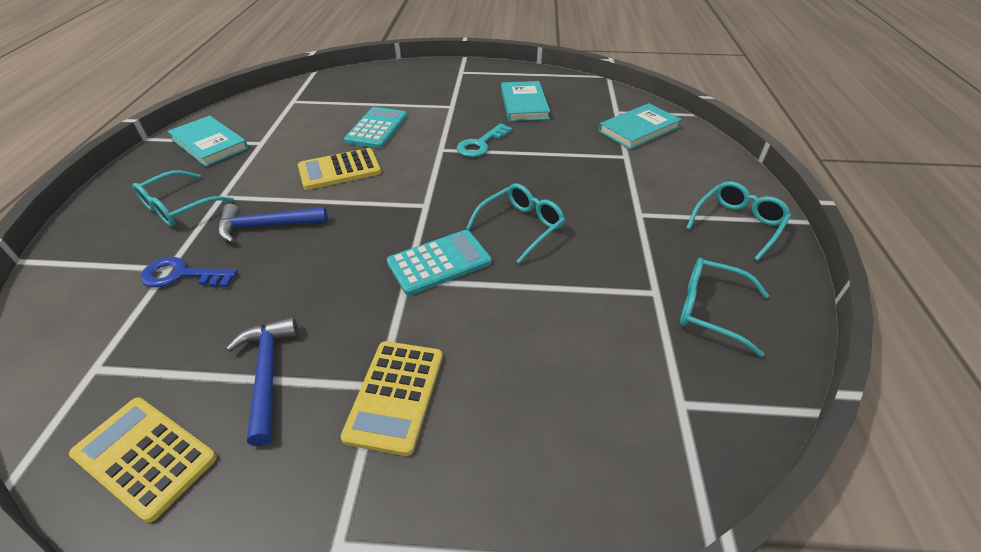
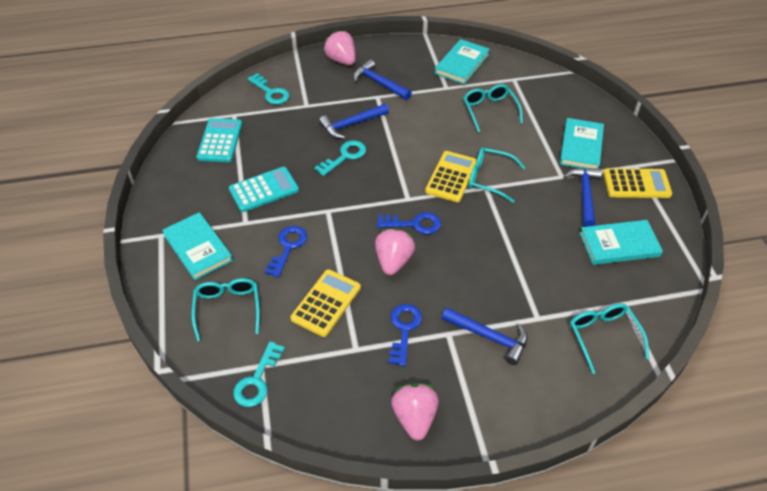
blue hammer: 2 -> 4
blue key: 1 -> 3
pink strawberry: 0 -> 3
turquoise book: 3 -> 4
turquoise key: 1 -> 3

